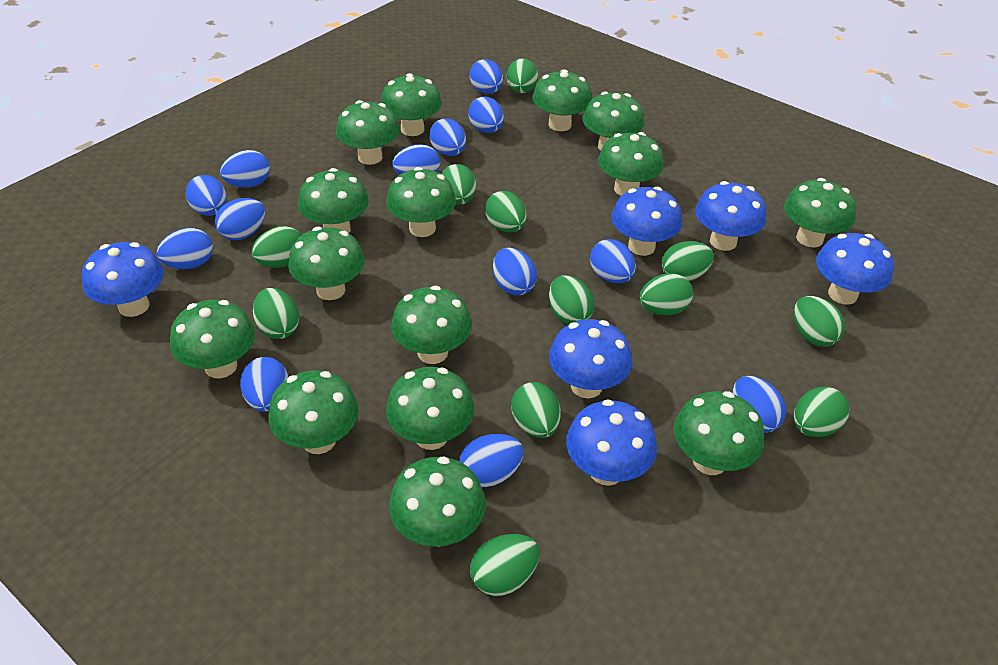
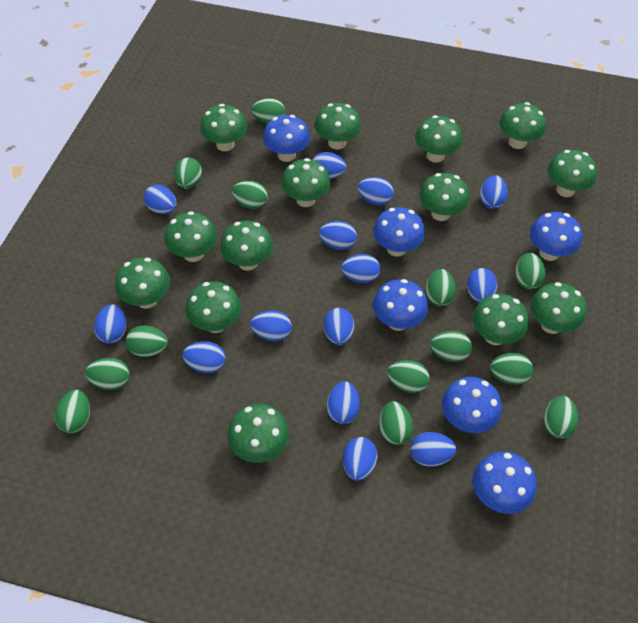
blue egg: 13 -> 14
green egg: 12 -> 13
green mushroom: 15 -> 14

